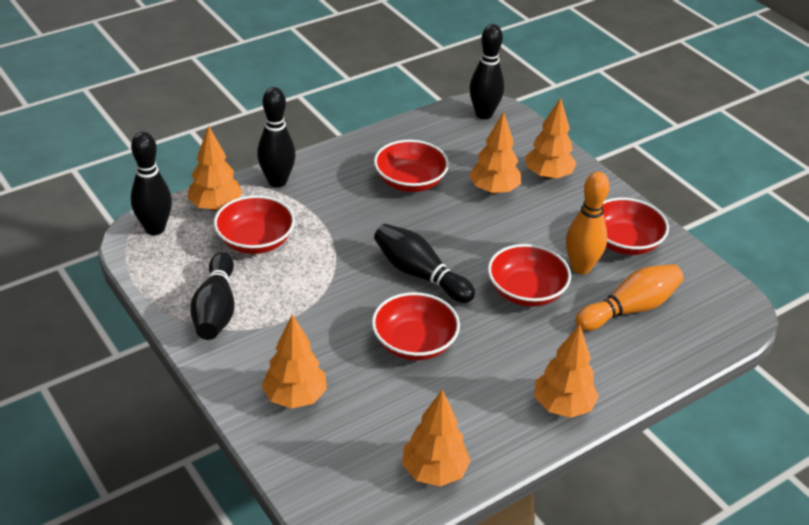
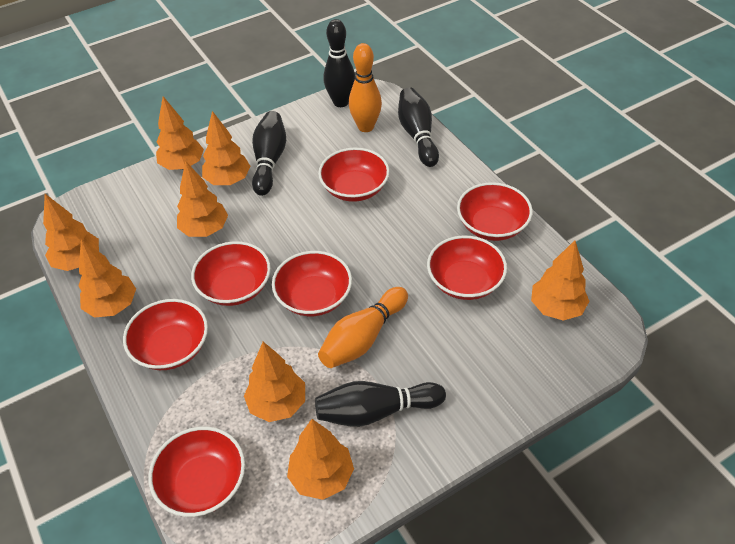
black bowling pin: 5 -> 4
orange tree: 6 -> 8
red bowl: 5 -> 7

